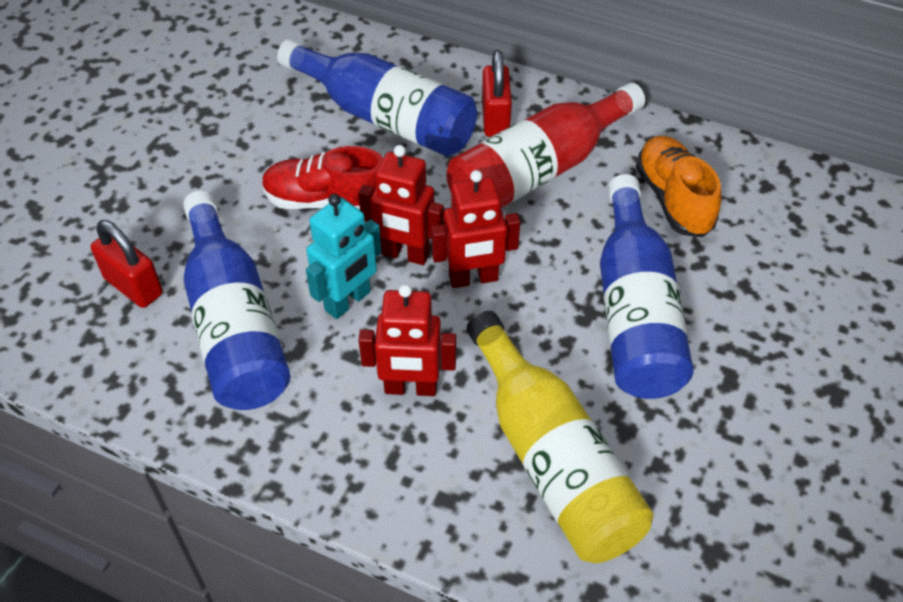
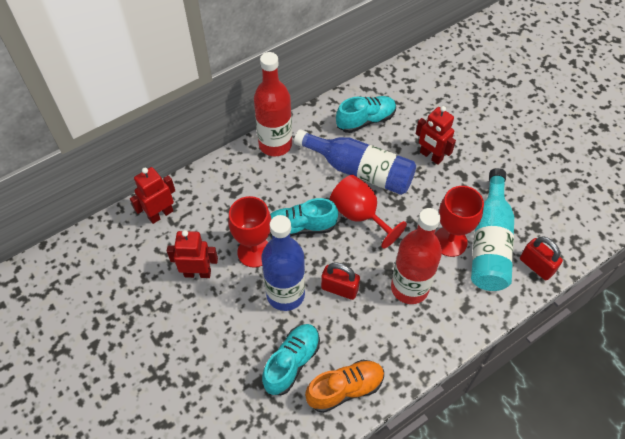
blue bottle: 3 -> 2
red bottle: 1 -> 2
red goblet: 0 -> 3
red shoe: 1 -> 0
turquoise bottle: 0 -> 1
turquoise robot: 1 -> 0
turquoise shoe: 0 -> 3
yellow bottle: 1 -> 0

